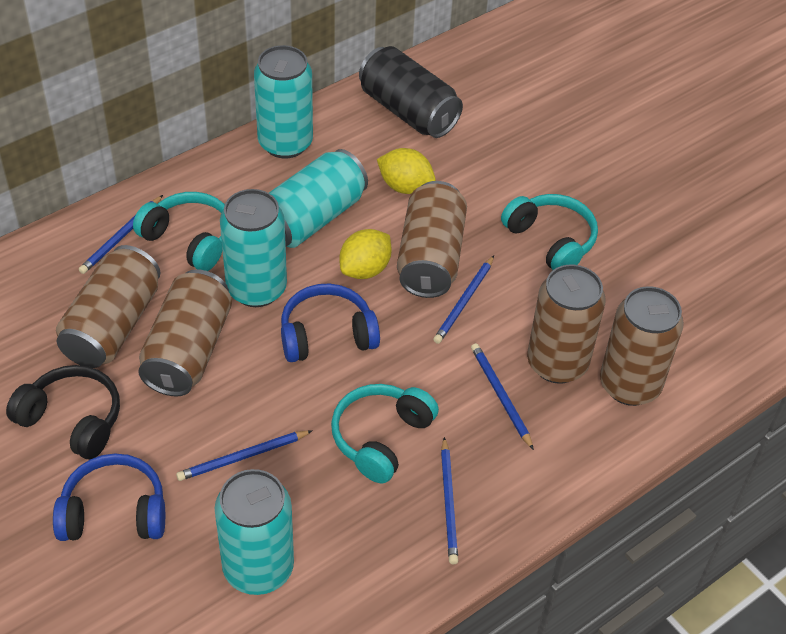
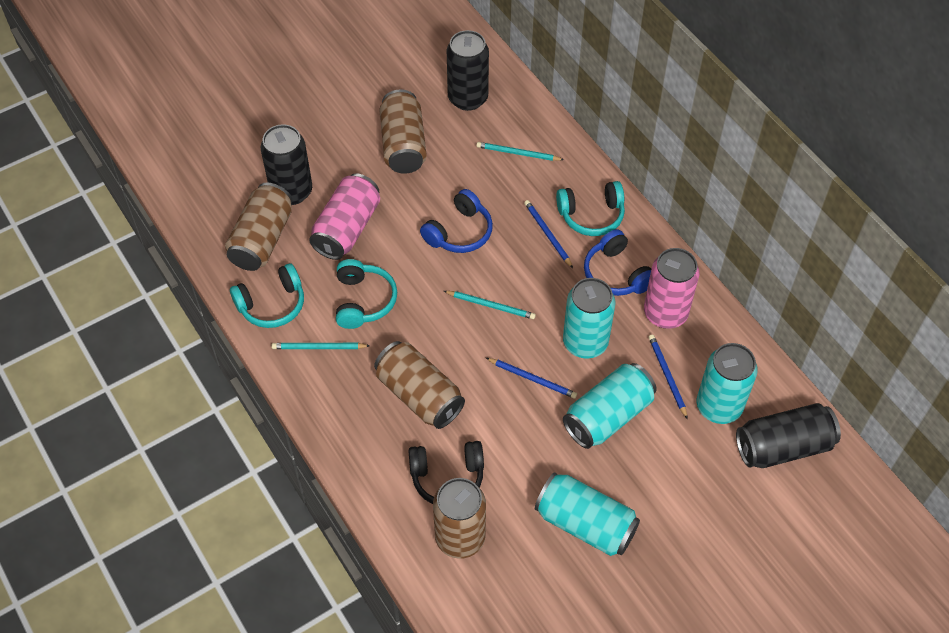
black can: 1 -> 3
blue pencil: 5 -> 3
brown can: 5 -> 4
pink can: 0 -> 2
turquoise pencil: 0 -> 3
yellow lemon: 2 -> 0

